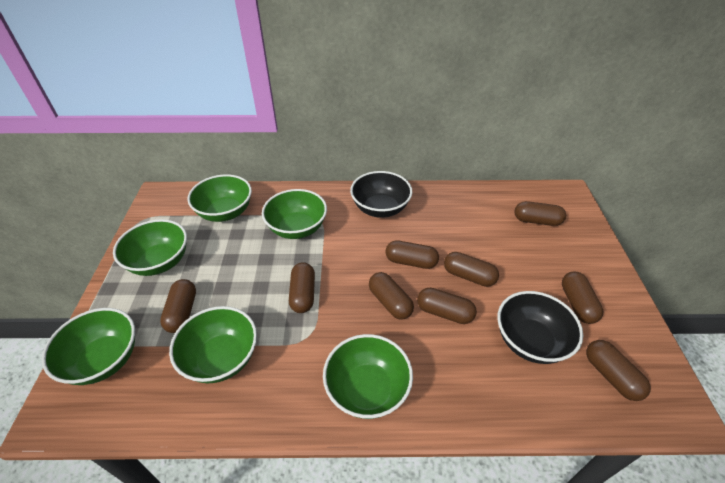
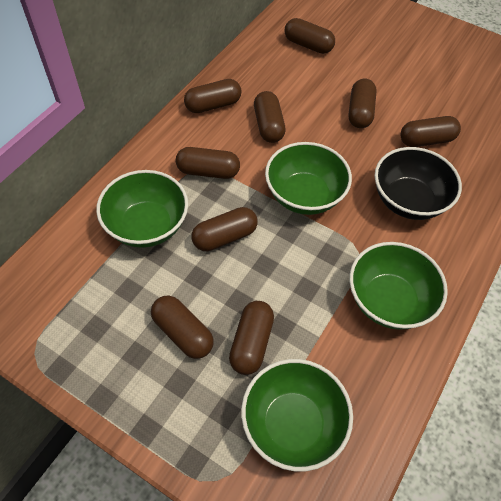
black bowl: 2 -> 1
green bowl: 6 -> 4

